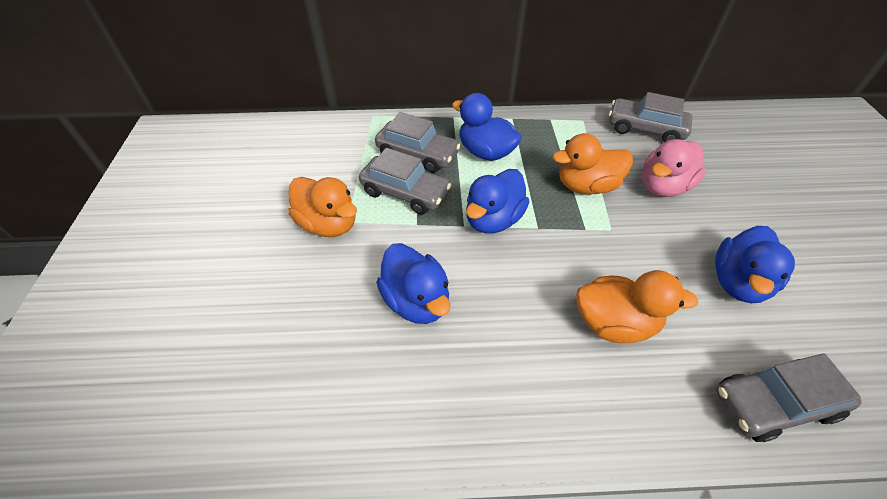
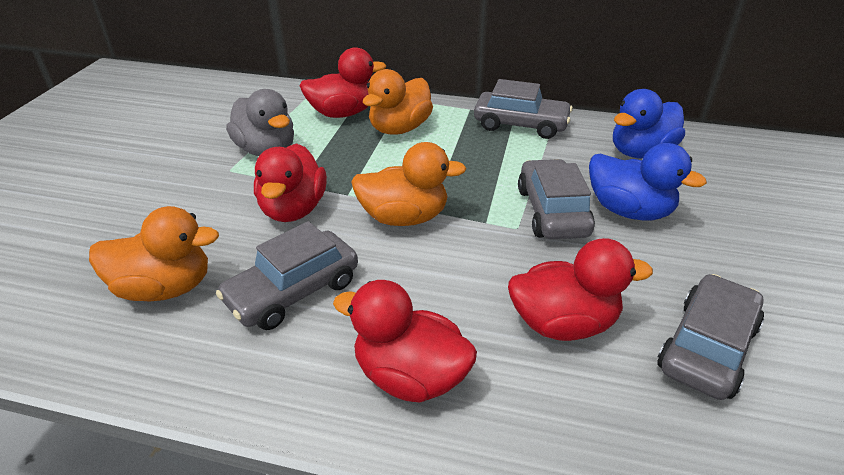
blue duck: 4 -> 2
grey duck: 0 -> 1
pink duck: 1 -> 0
red duck: 0 -> 4

